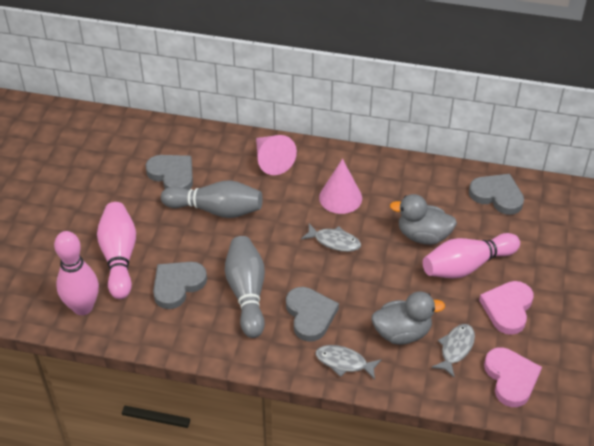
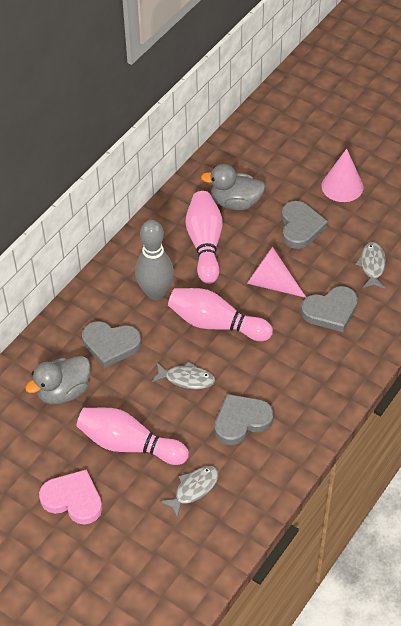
grey bowling pin: 2 -> 1
pink heart: 2 -> 1

